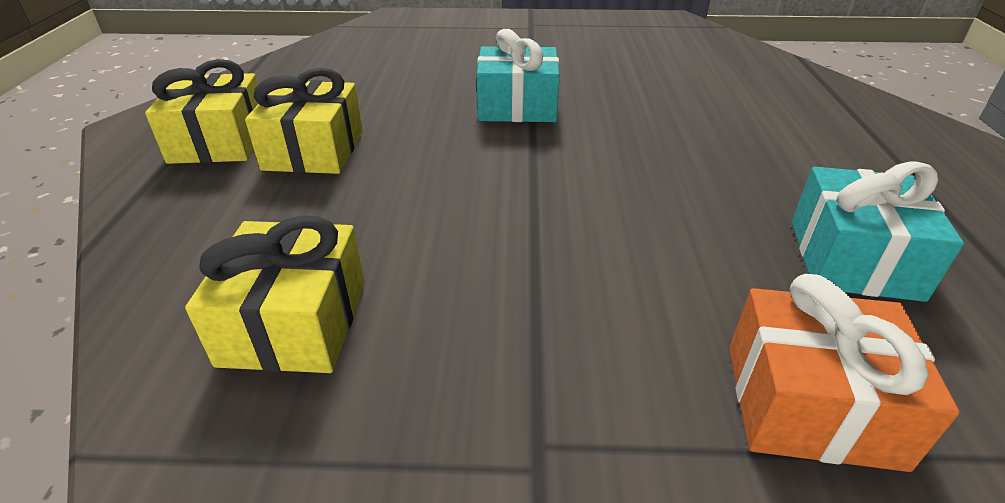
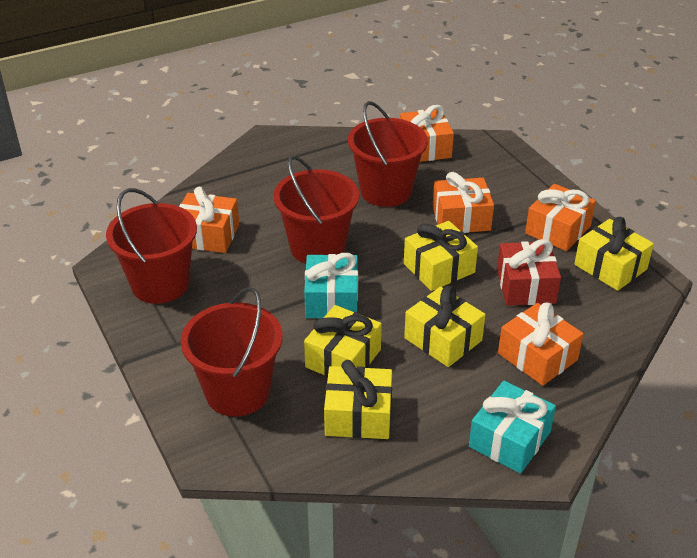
orange gift: 1 -> 5
red bucket: 0 -> 4
red gift: 0 -> 1
yellow gift: 3 -> 5

